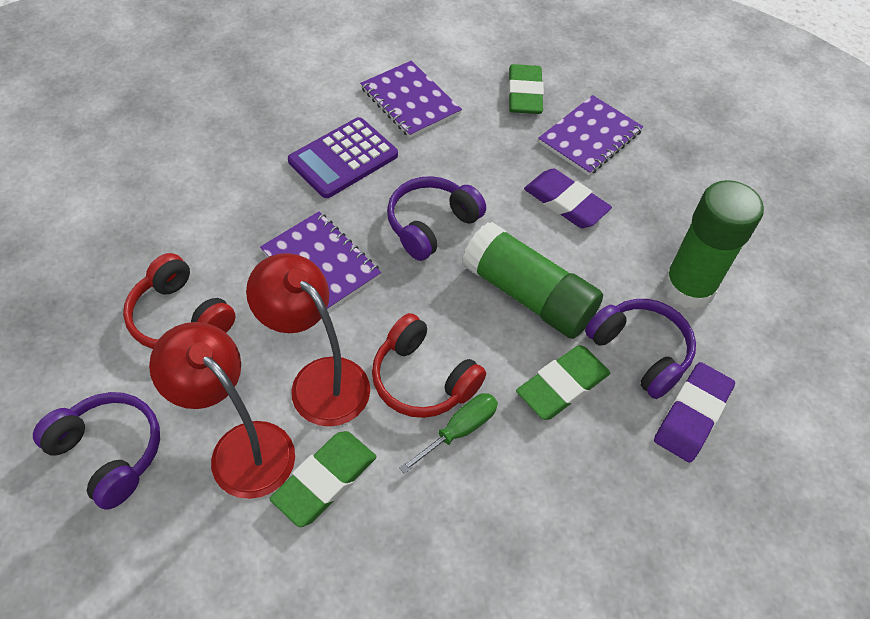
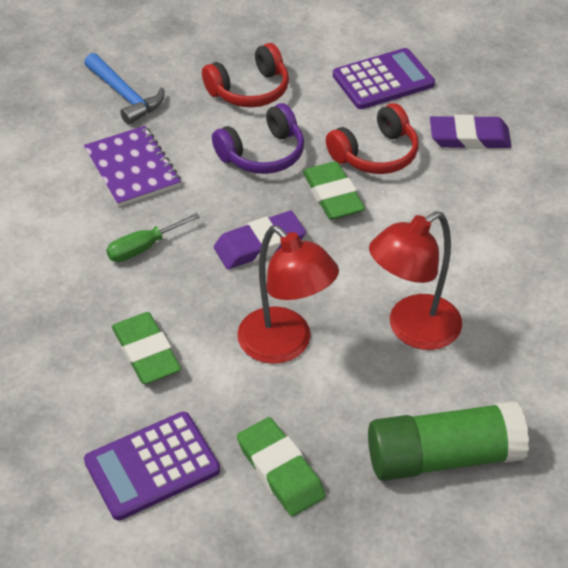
blue hammer: 0 -> 1
green glue stick: 2 -> 1
purple calculator: 1 -> 2
purple headphones: 3 -> 1
purple notebook: 3 -> 1

